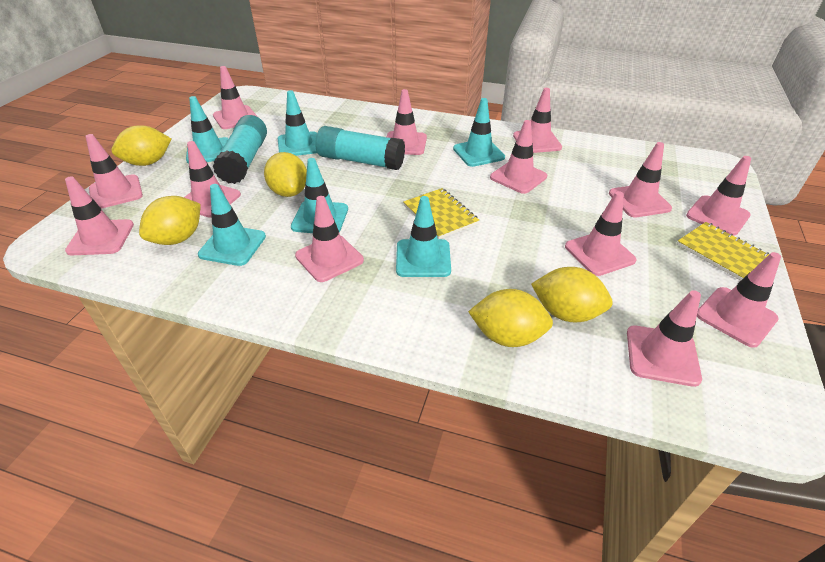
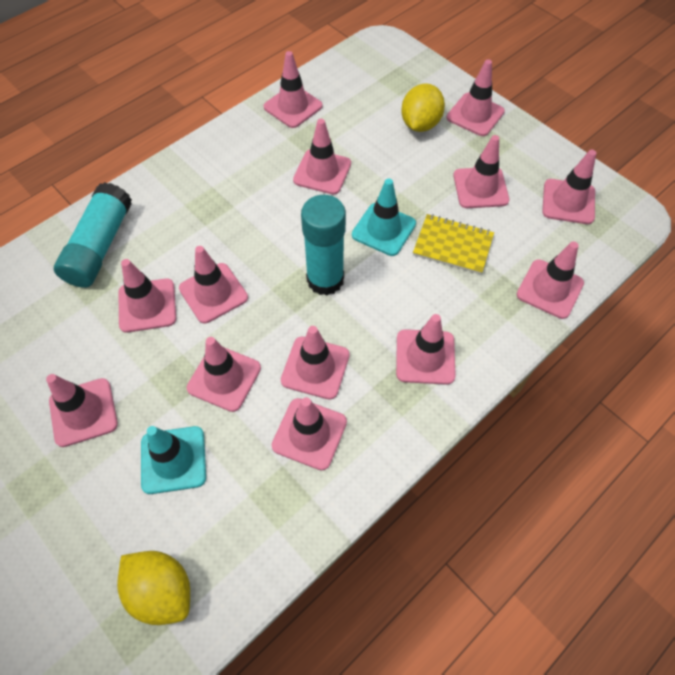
turquoise traffic cone: 6 -> 2
yellow lemon: 5 -> 2
yellow notebook: 2 -> 1

